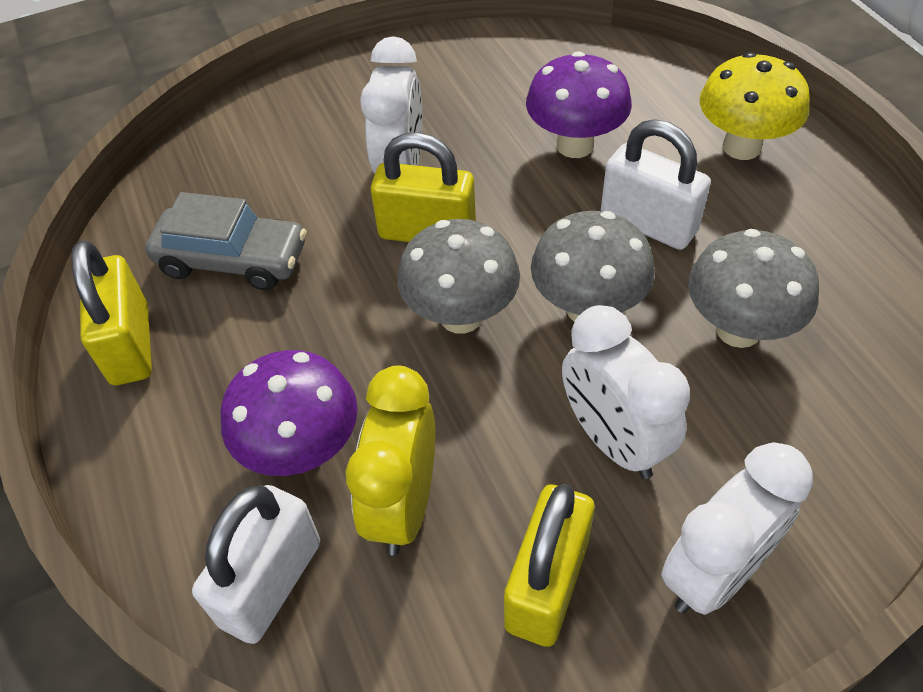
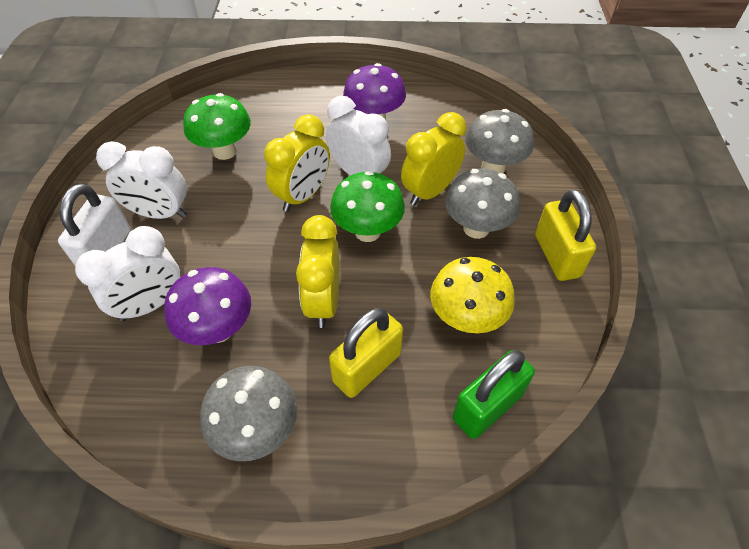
green mushroom: 0 -> 2
green padlock: 0 -> 1
grey car: 1 -> 0
white padlock: 2 -> 1
yellow clock: 1 -> 3
yellow padlock: 3 -> 2

